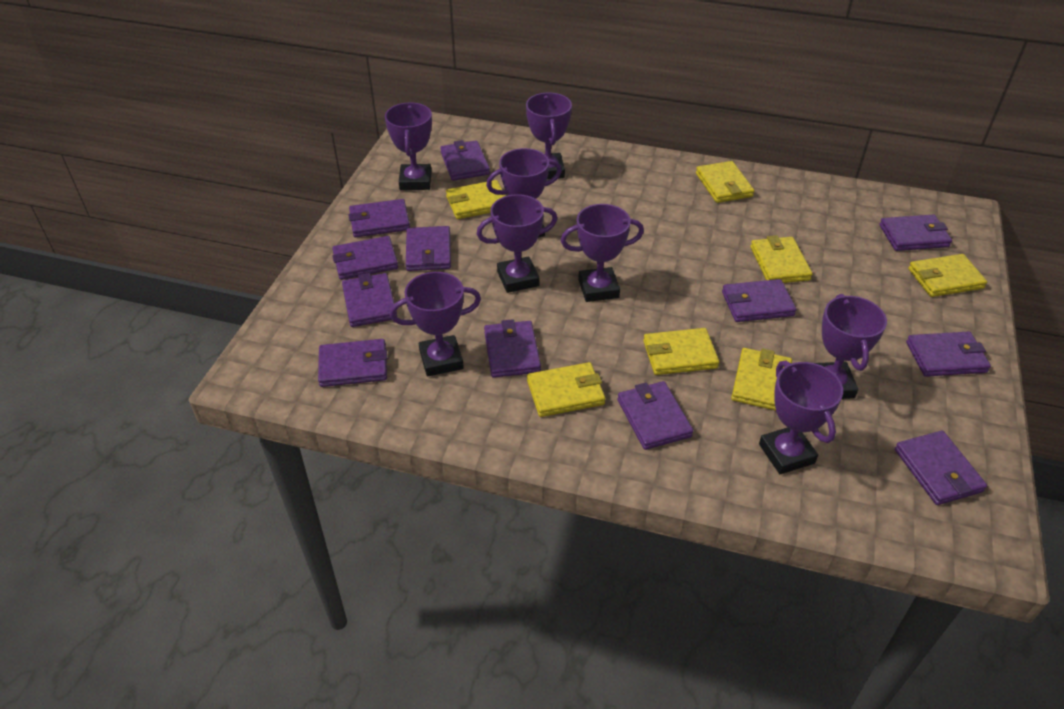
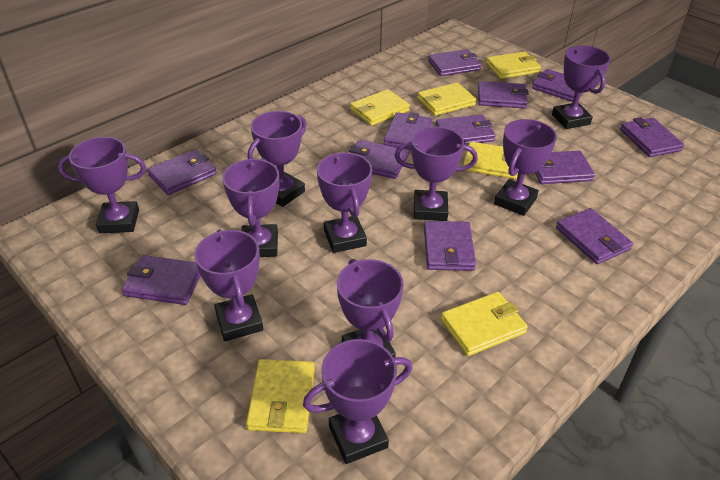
purple trophy: 8 -> 10
yellow wallet: 7 -> 6

